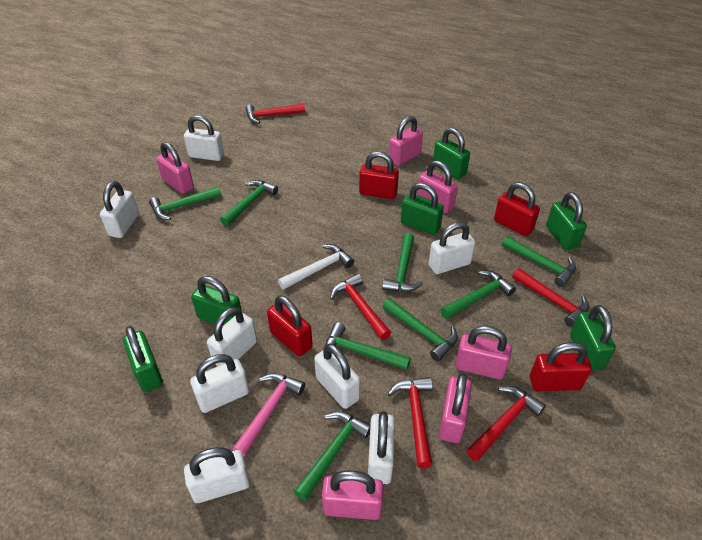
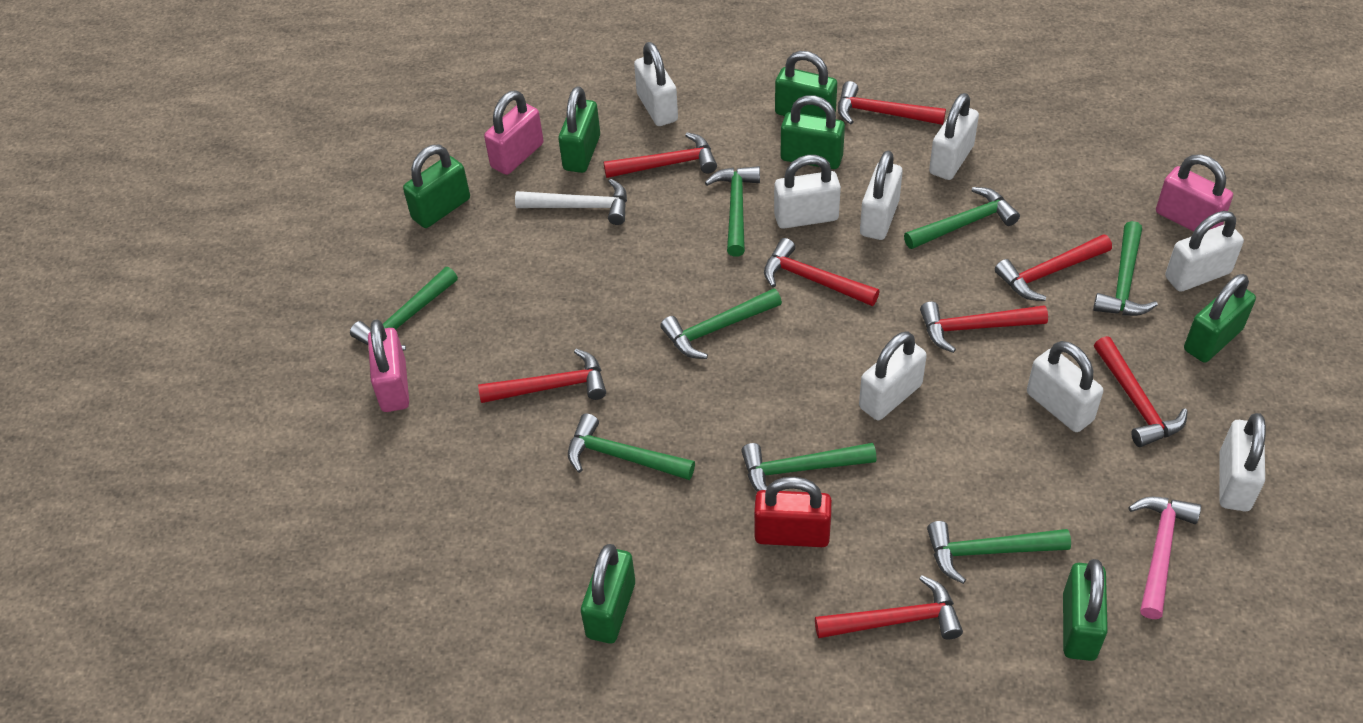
green padlock: 6 -> 7
pink padlock: 6 -> 3
red hammer: 5 -> 8
red padlock: 4 -> 1

